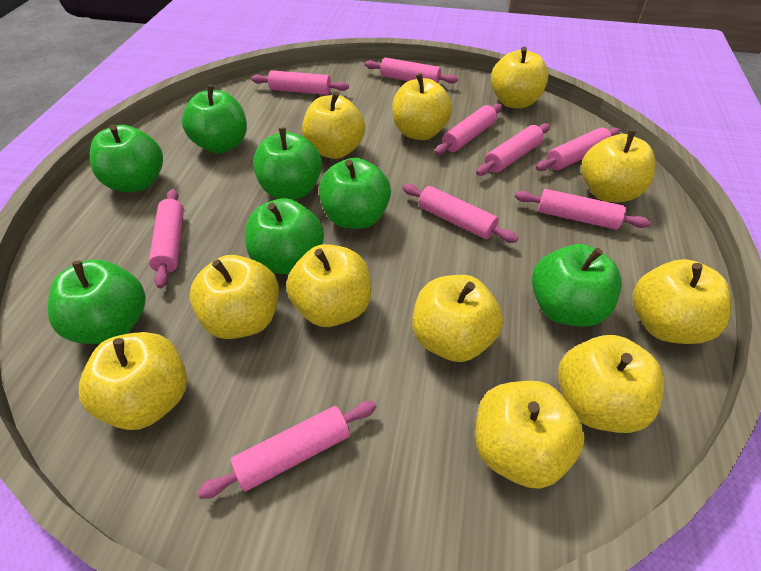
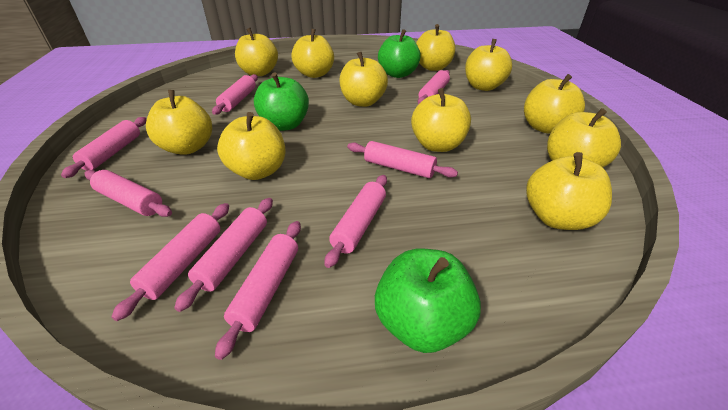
green apple: 7 -> 3

